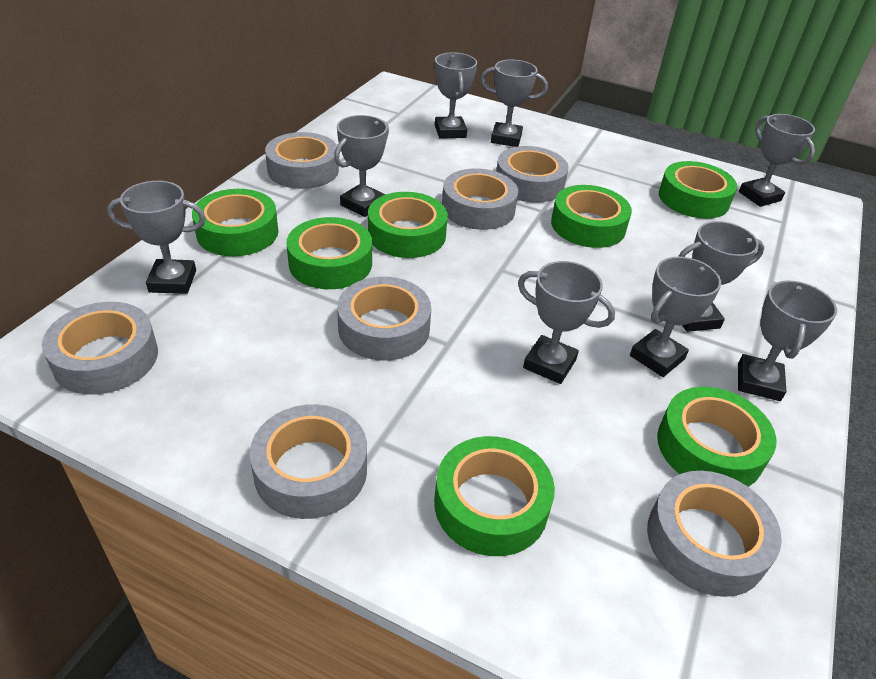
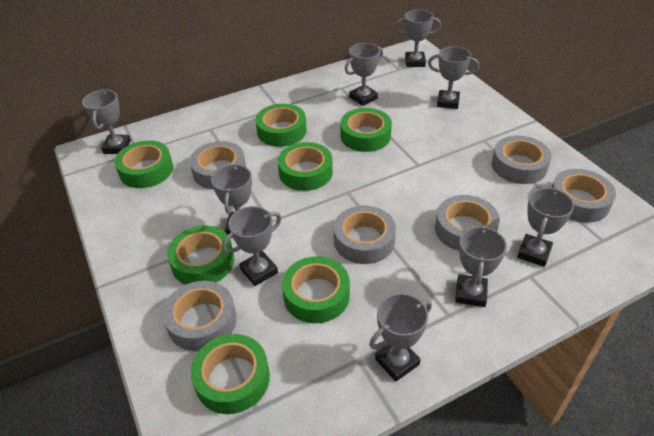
grey tape: 7 -> 6

